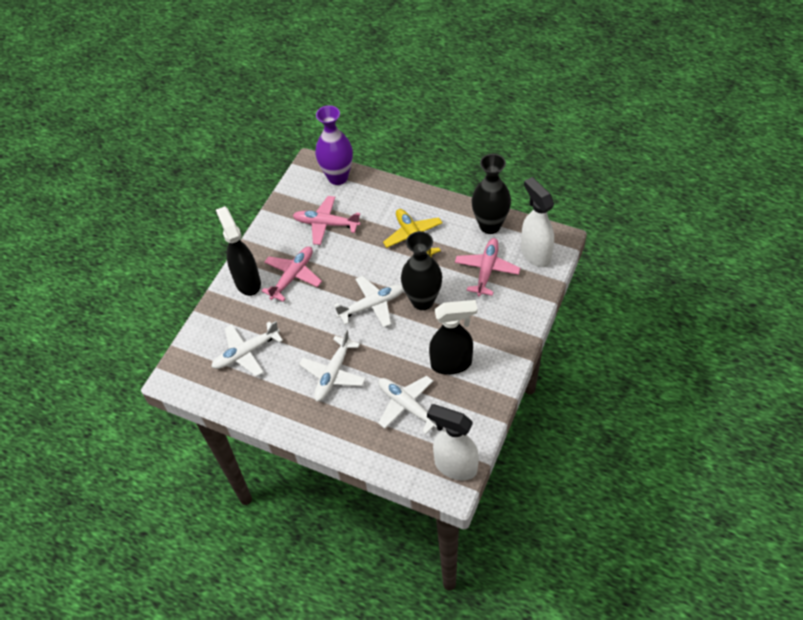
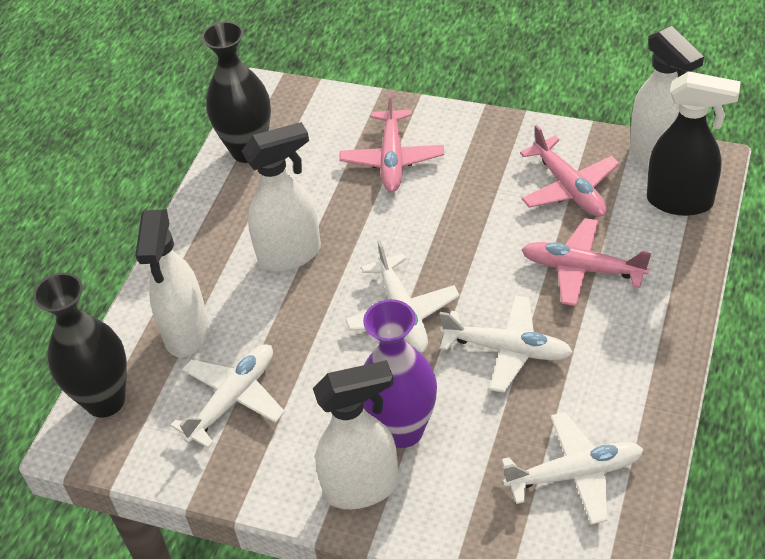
black spray bottle: 2 -> 1
white spray bottle: 2 -> 4
yellow plane: 1 -> 0

